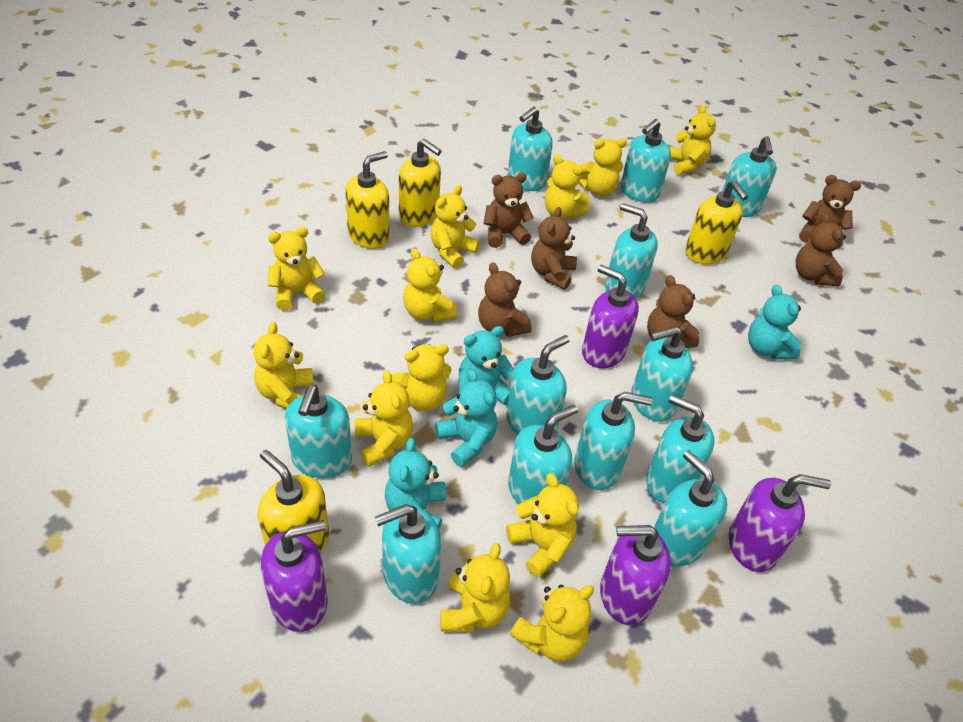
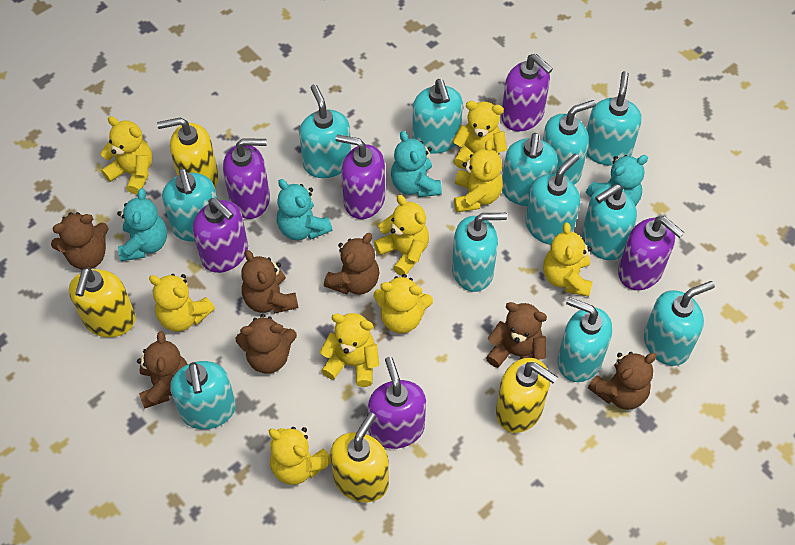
brown teddy bear: 6 -> 7
purple soap dispenser: 4 -> 6
yellow teddy bear: 12 -> 9

